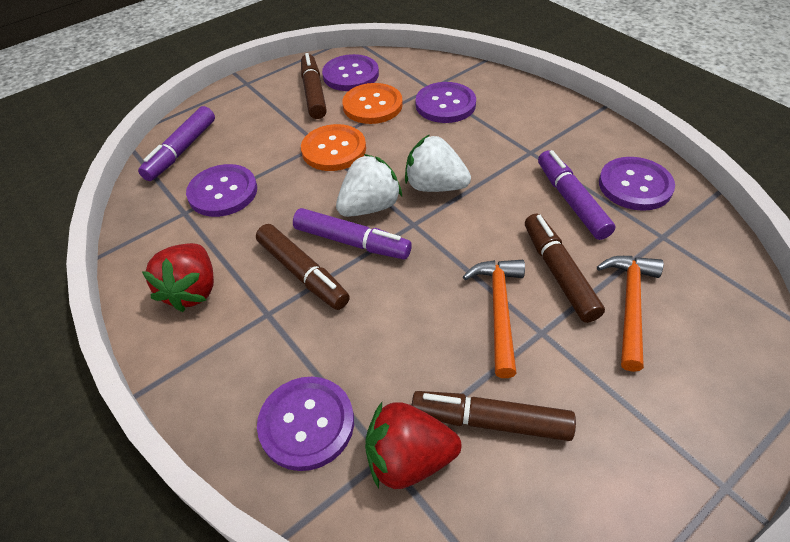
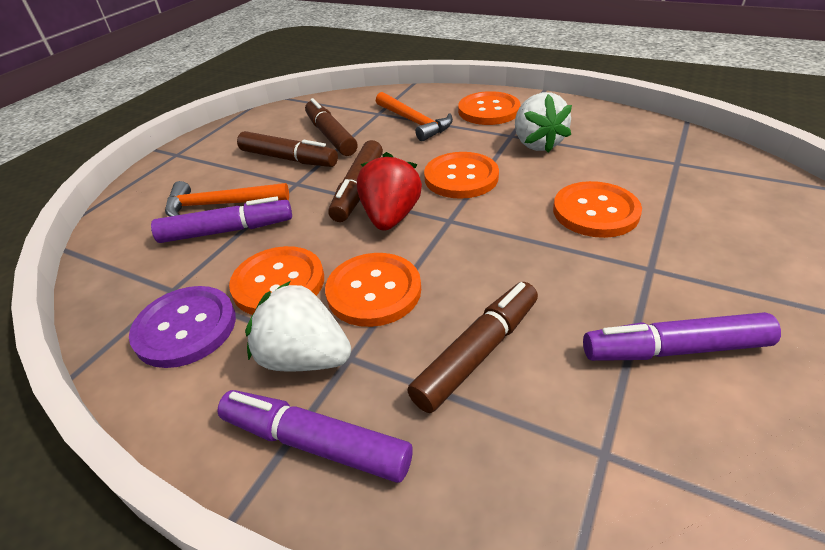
orange button: 2 -> 5
purple button: 5 -> 1
red strawberry: 2 -> 1

